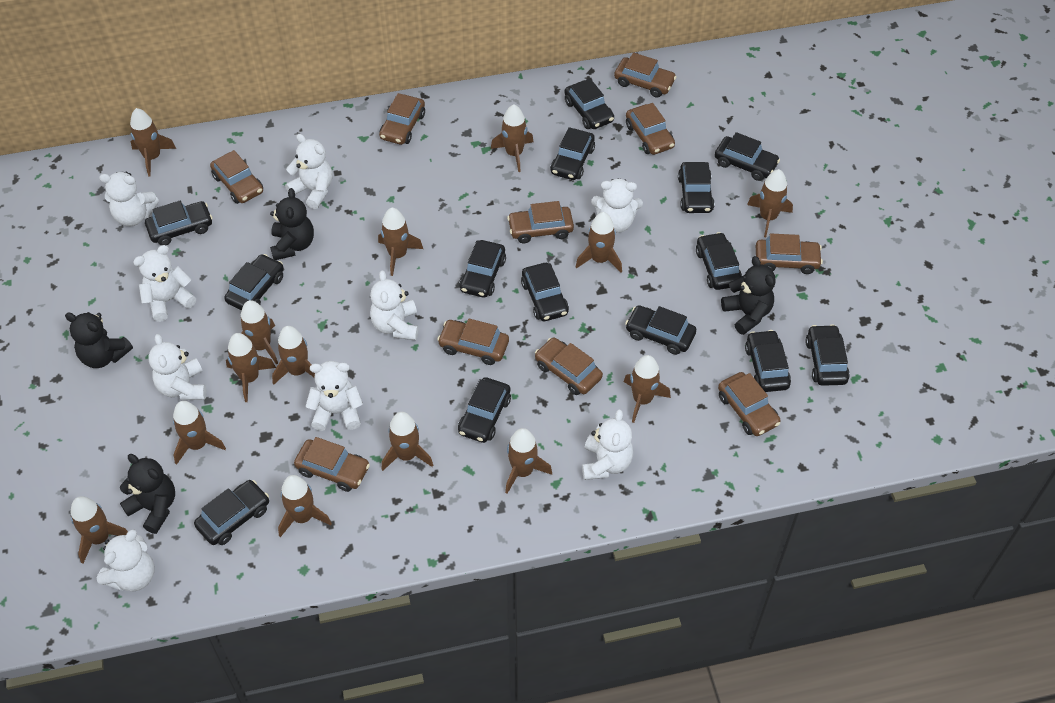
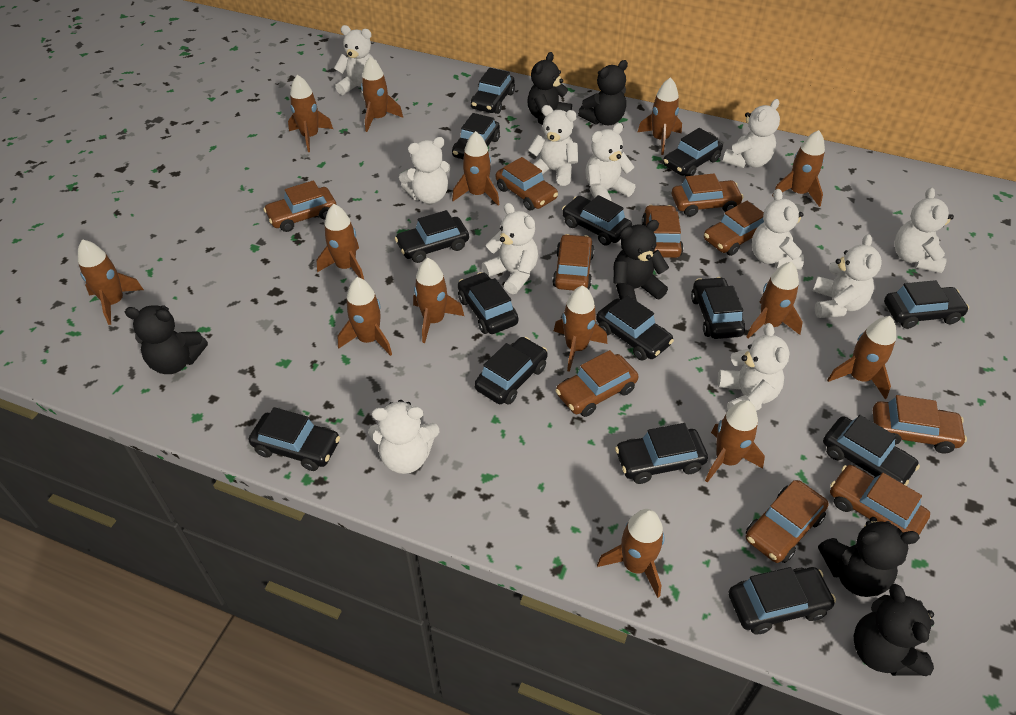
black teddy bear: 4 -> 6
white teddy bear: 9 -> 11

